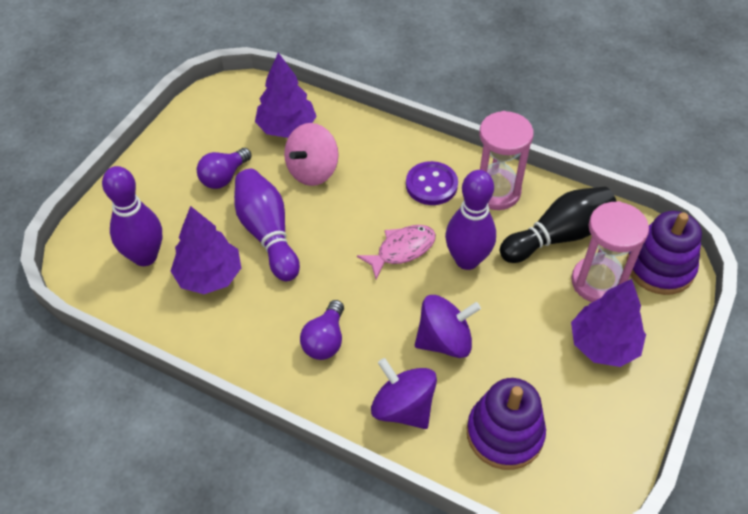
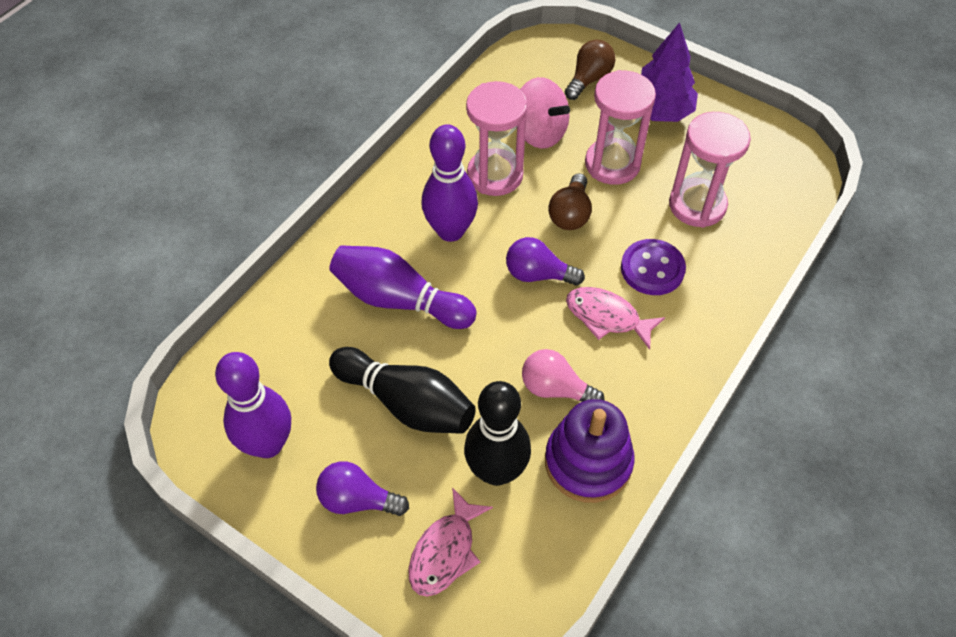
black bowling pin: 1 -> 2
brown light bulb: 0 -> 2
pink fish: 1 -> 2
pink hourglass: 2 -> 3
pink light bulb: 0 -> 1
purple spinning top: 2 -> 0
purple stacking toy: 2 -> 1
purple tree: 3 -> 1

